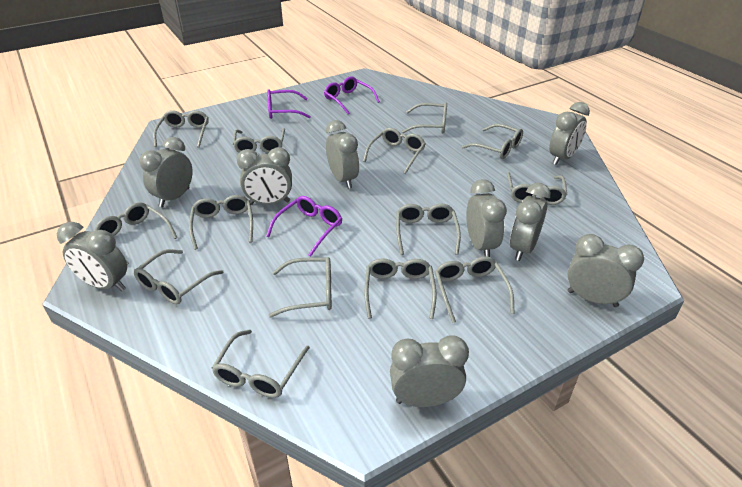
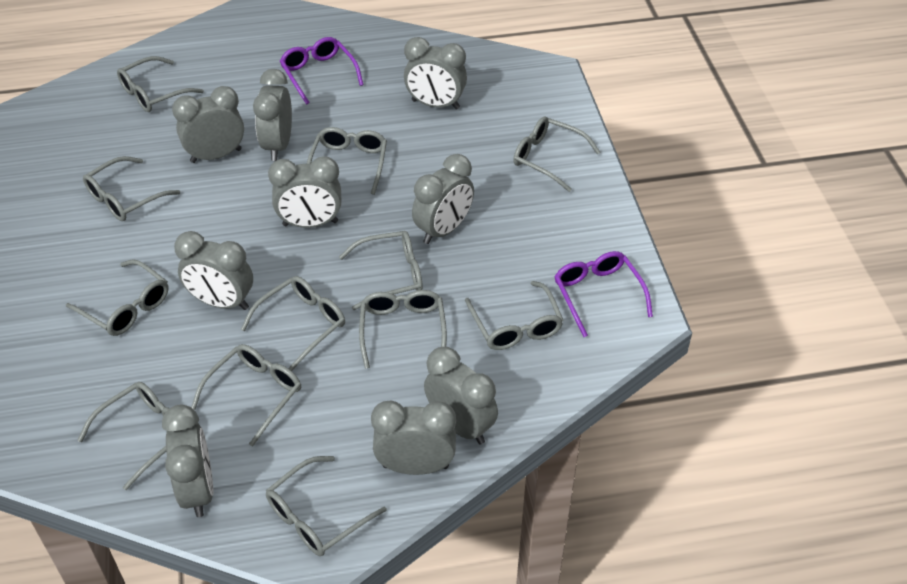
grey glasses: 14 -> 12
purple glasses: 3 -> 2

